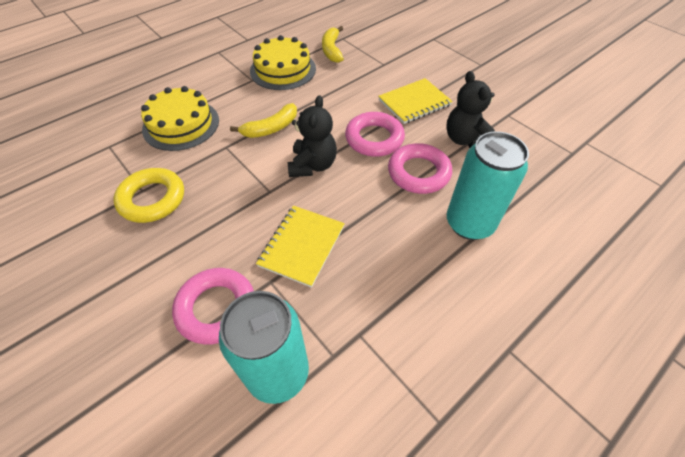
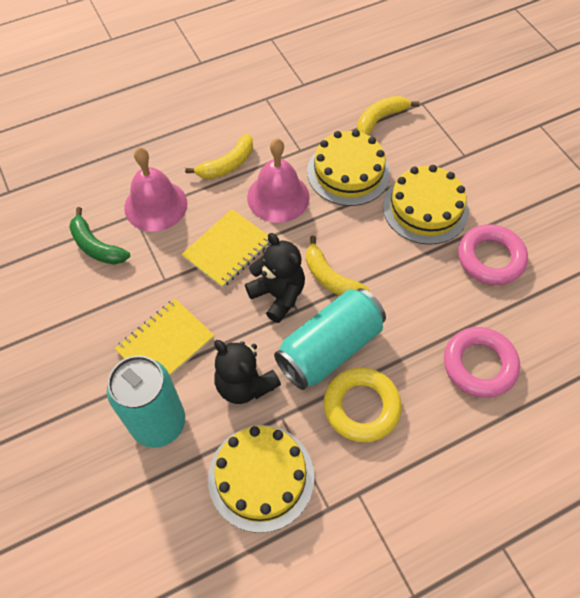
green banana: 0 -> 1
pink bell: 0 -> 2
pink ring: 3 -> 2
yellow banana: 2 -> 3
yellow cake: 2 -> 3

